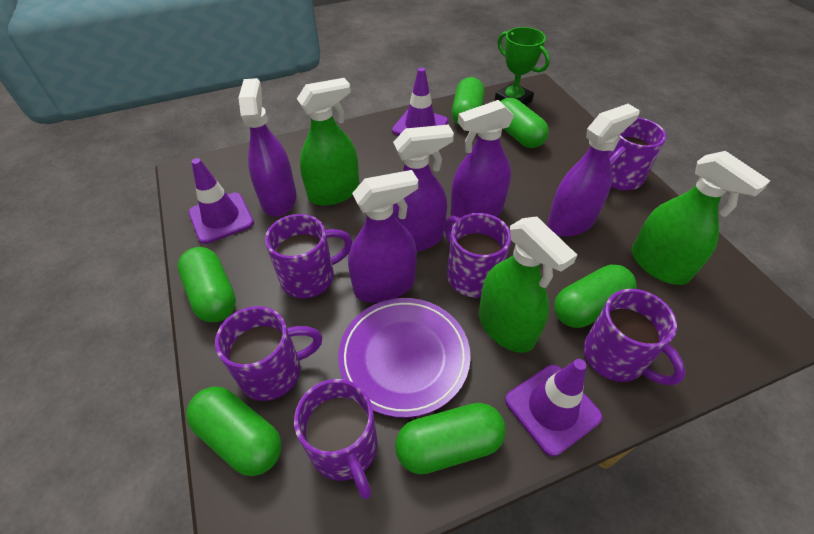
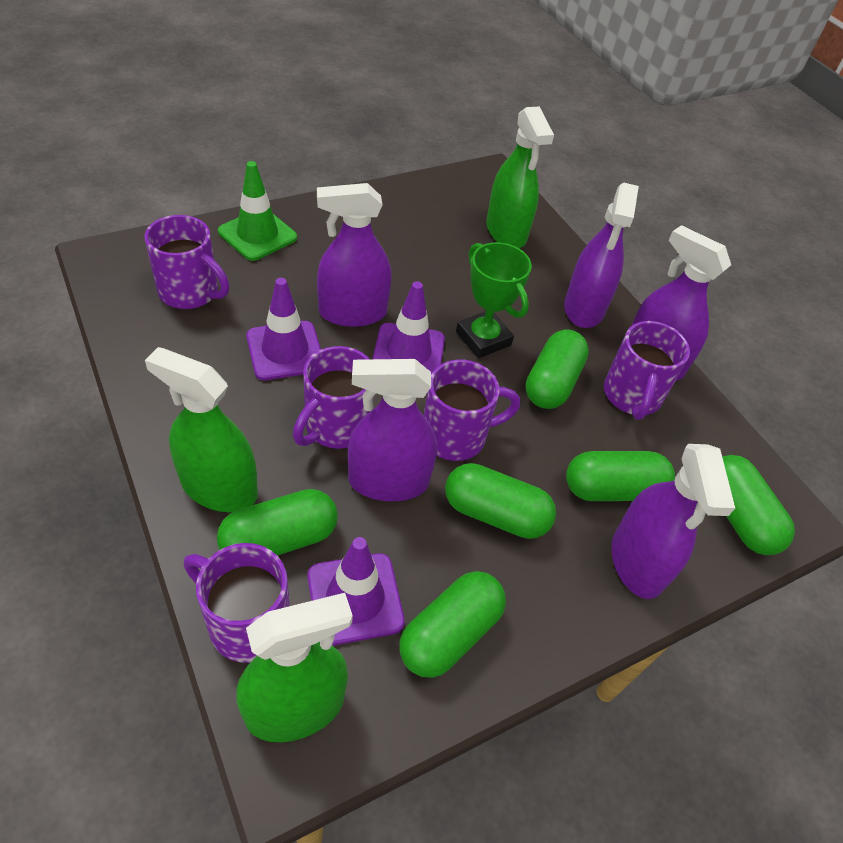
green traffic cone: 0 -> 1
purple mug: 6 -> 5
purple plate: 1 -> 0

